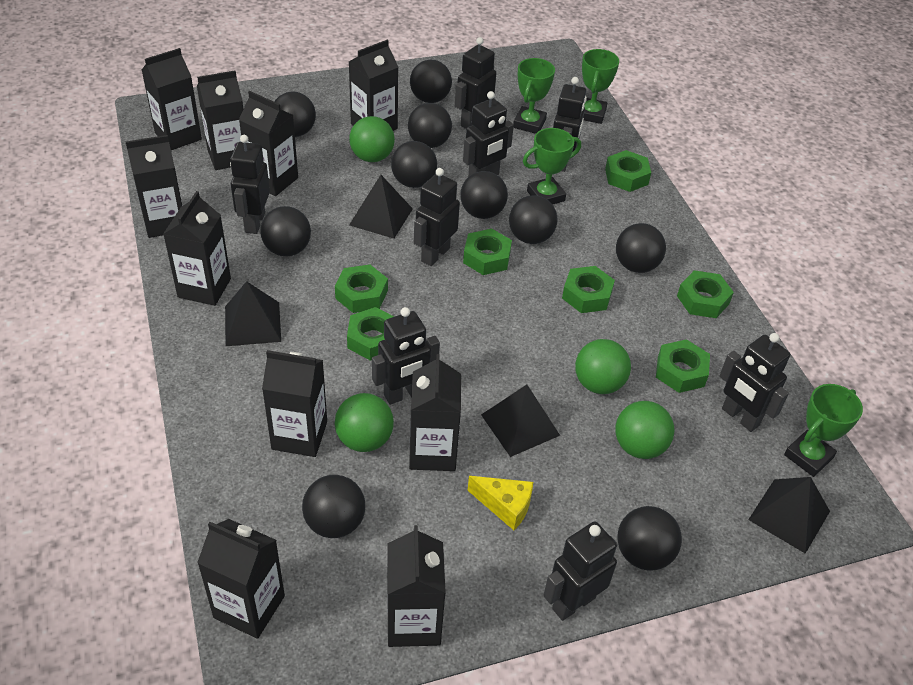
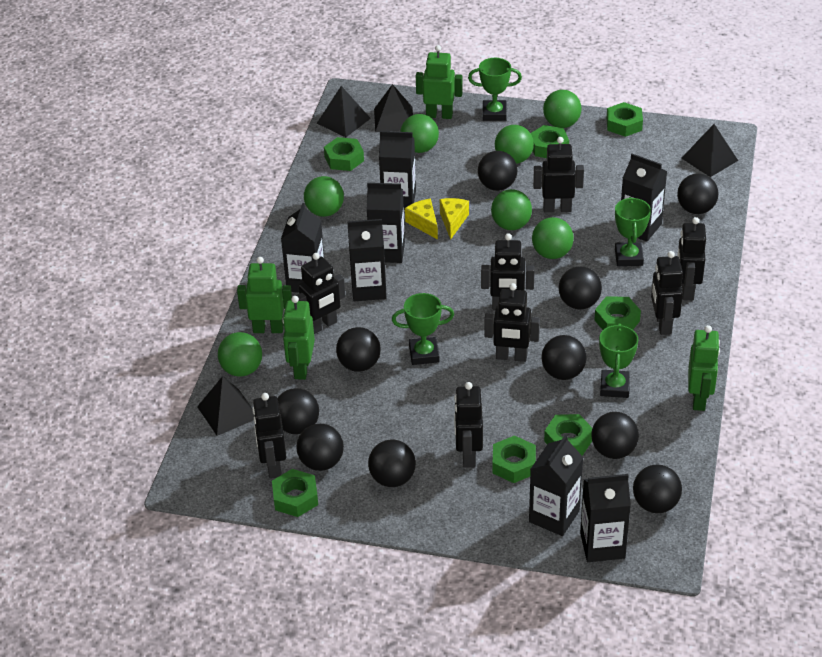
black carton: 10 -> 7
green ball: 4 -> 7
green robot: 0 -> 4
yellow cheese: 1 -> 2

